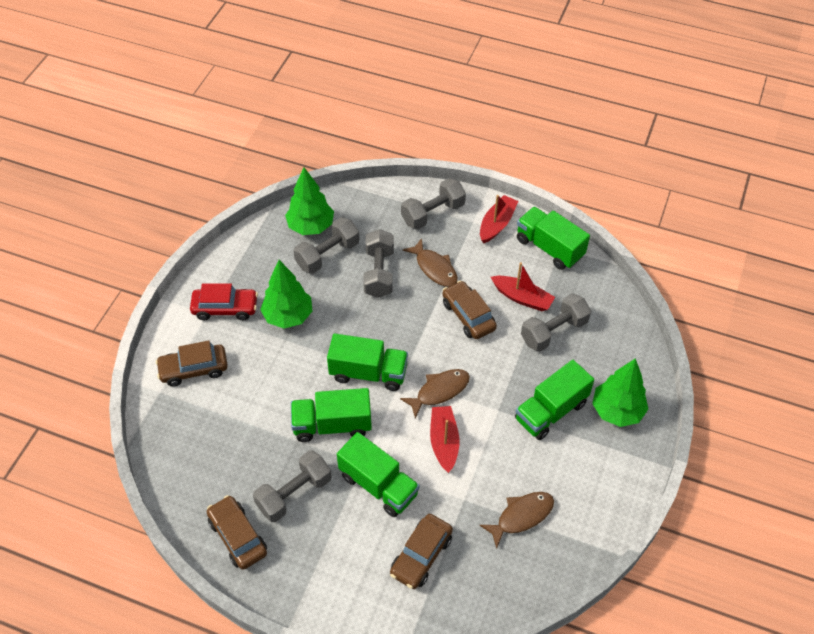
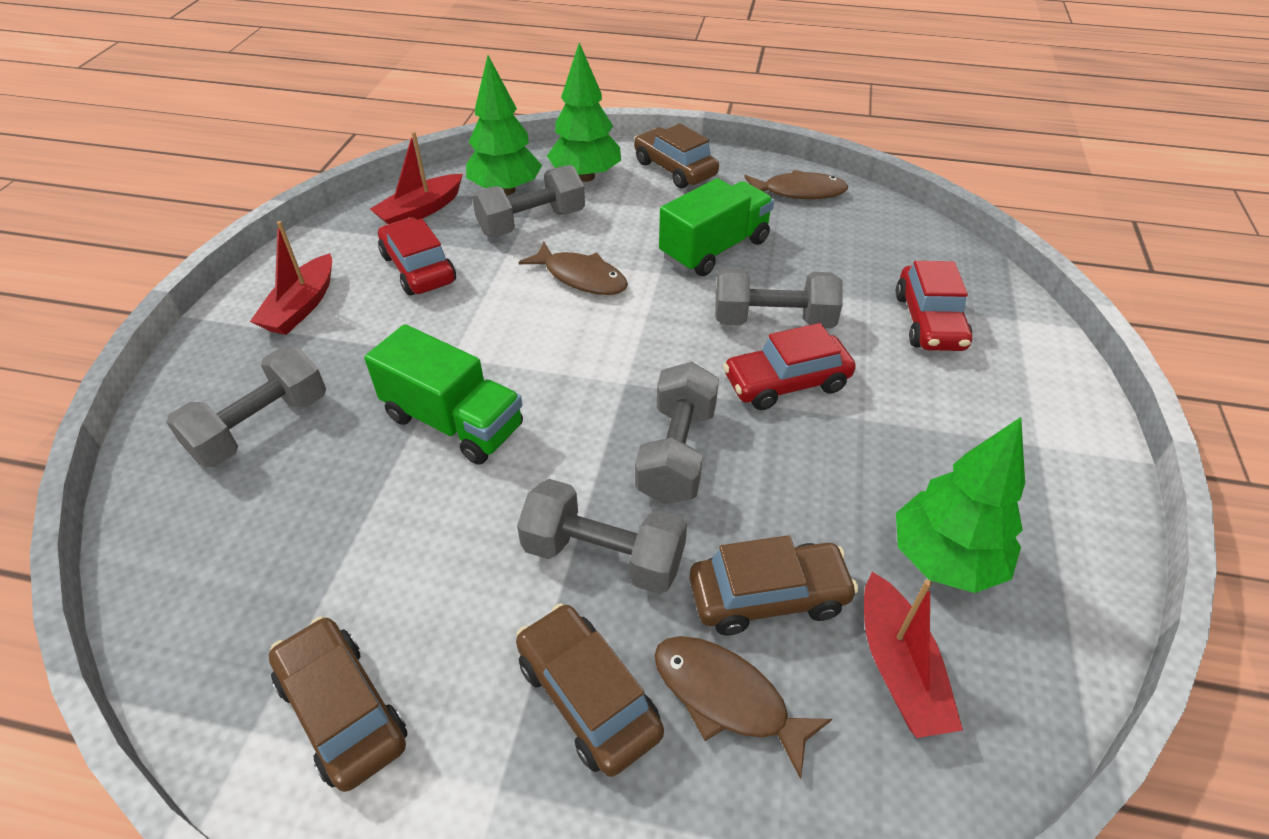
green truck: 5 -> 2
red car: 1 -> 3

